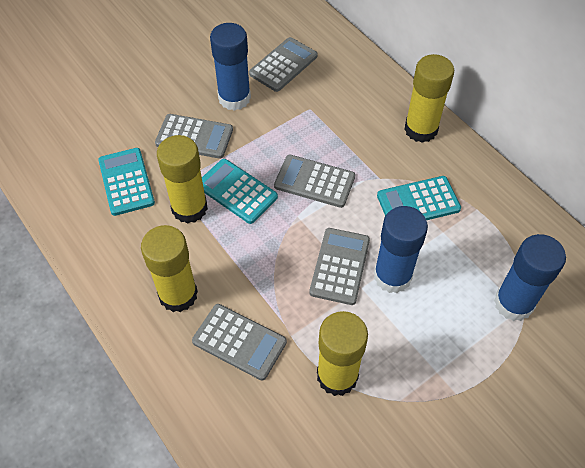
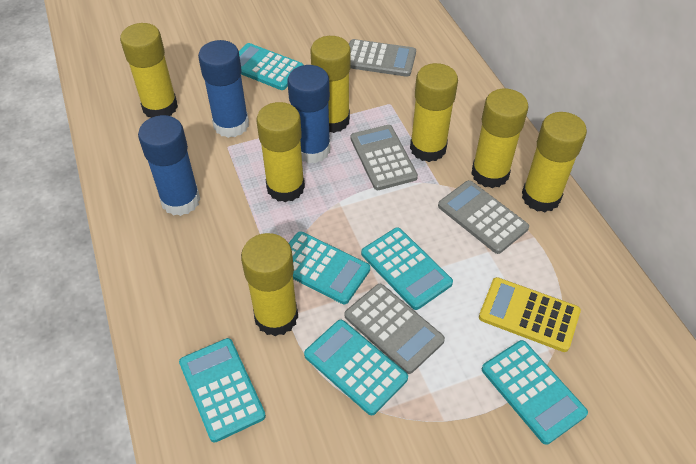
grey calculator: 5 -> 4
turquoise calculator: 3 -> 6
yellow calculator: 0 -> 1
yellow glue stick: 4 -> 7

